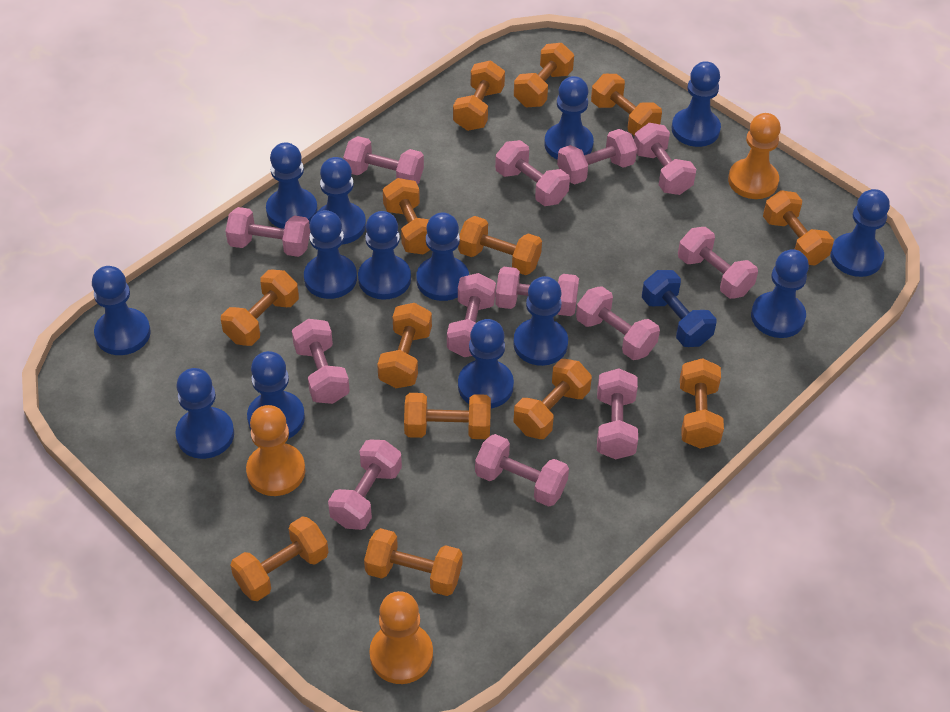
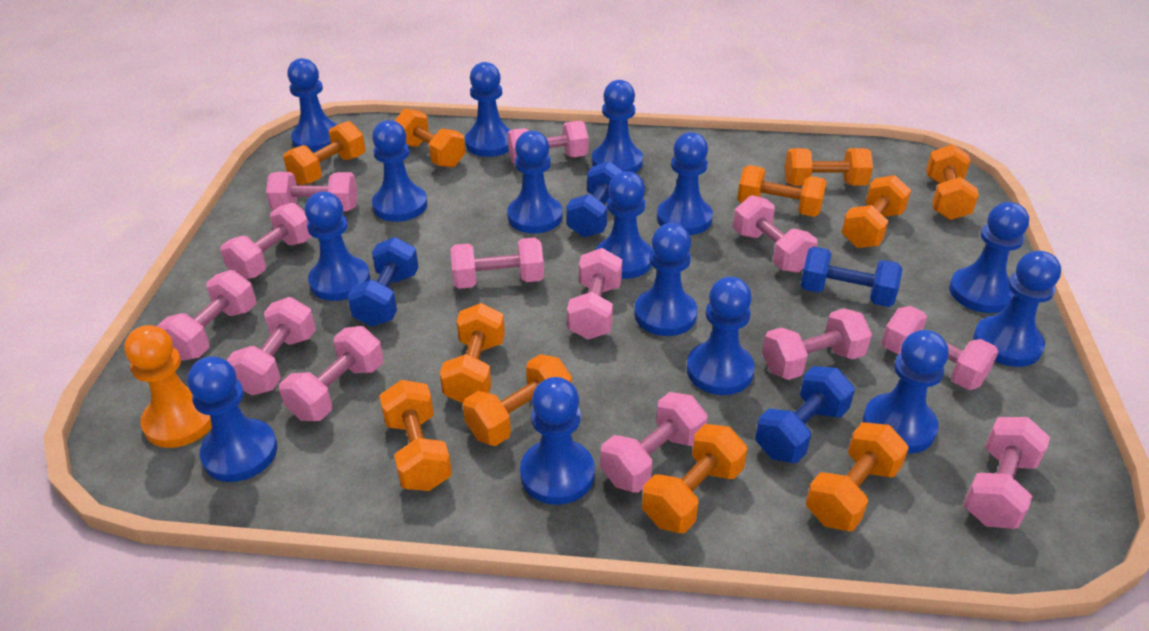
blue dumbbell: 1 -> 4
blue pawn: 14 -> 15
orange dumbbell: 13 -> 11
orange pawn: 3 -> 1

